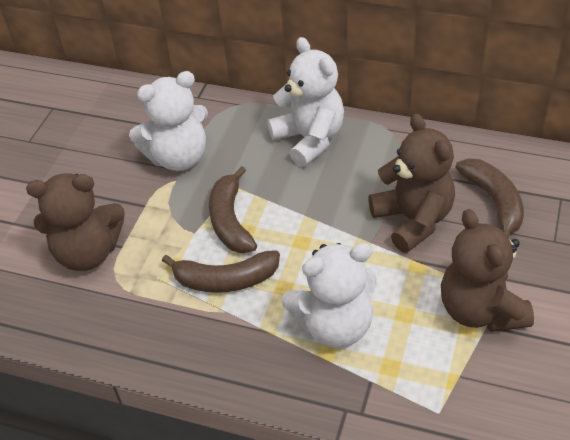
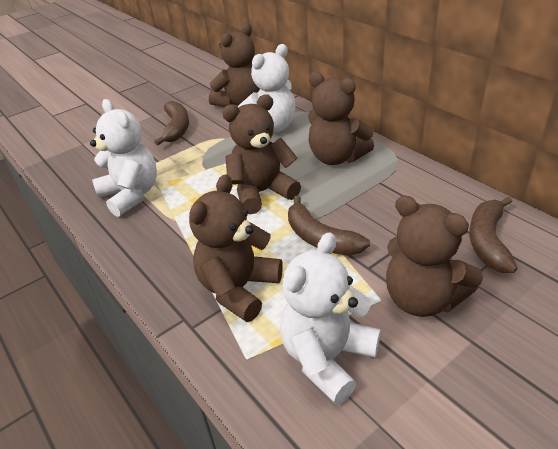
brown teddy bear: 3 -> 5

